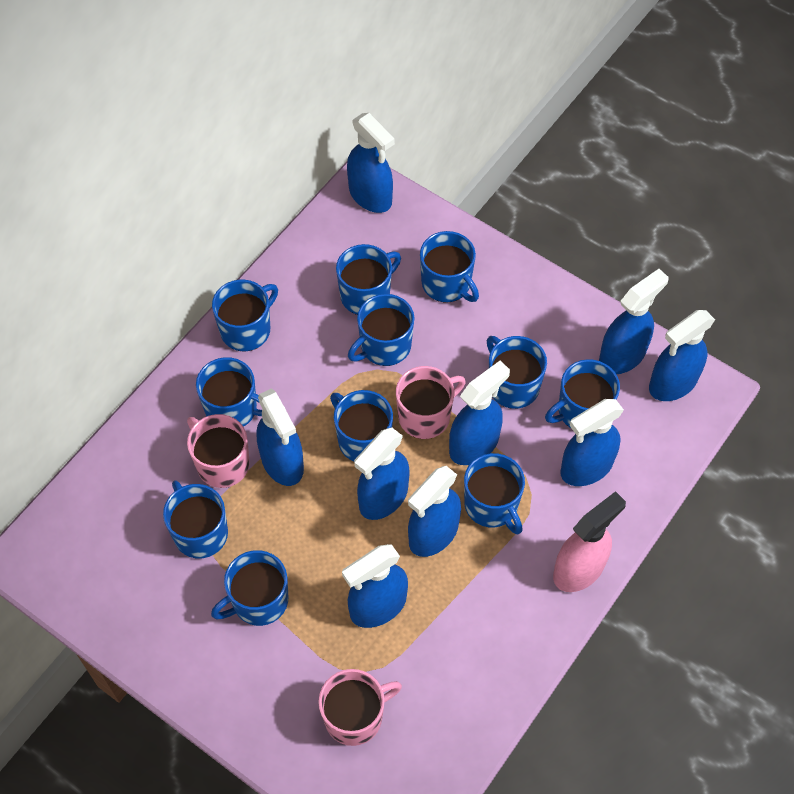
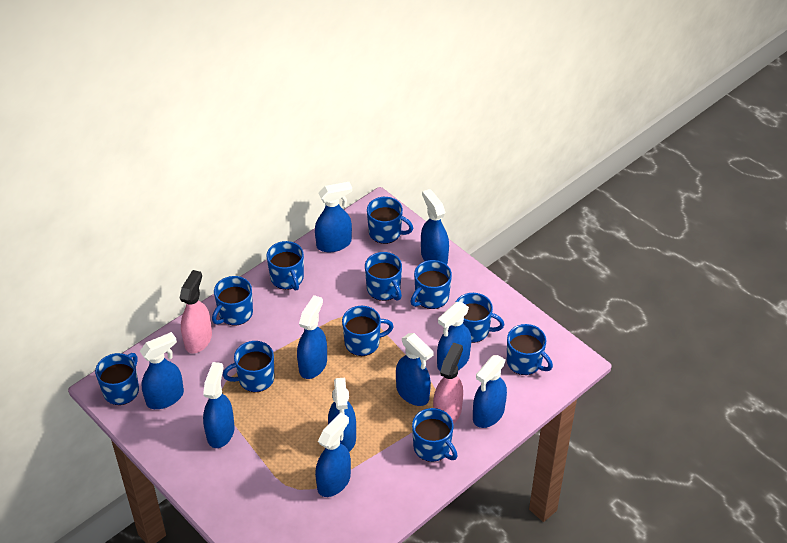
blue spray bottle: 9 -> 10
pink mug: 3 -> 0
pink spray bottle: 1 -> 2

